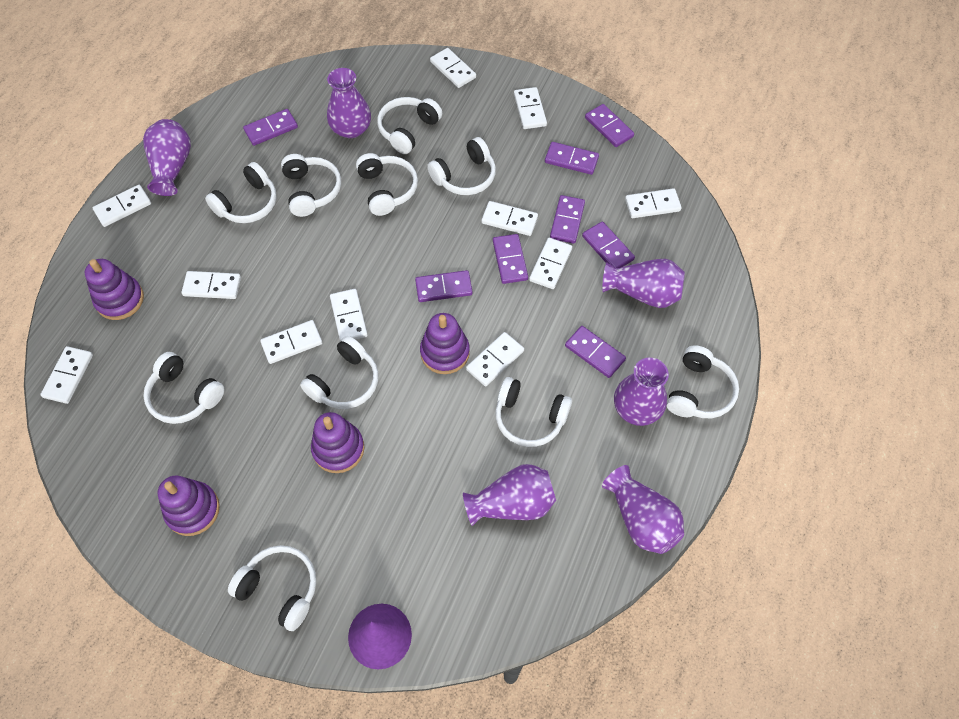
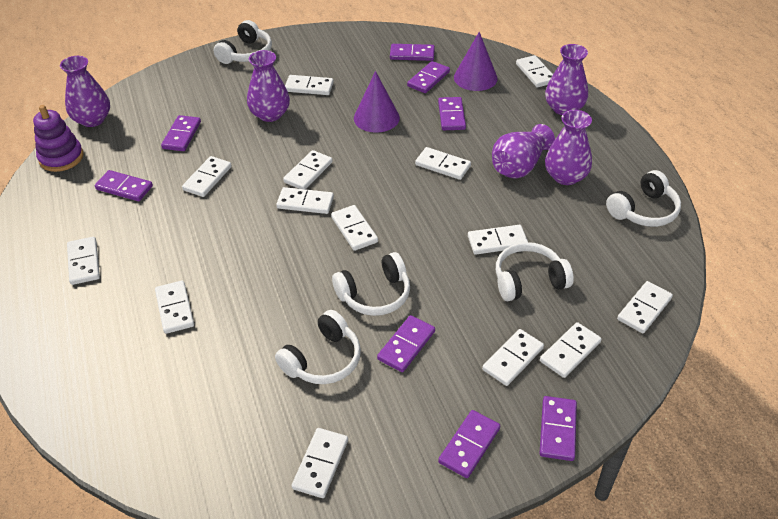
purple cone: 1 -> 2
purple stacking toy: 4 -> 1
purple vase: 6 -> 5
white domino: 11 -> 14
white headphones: 10 -> 5

